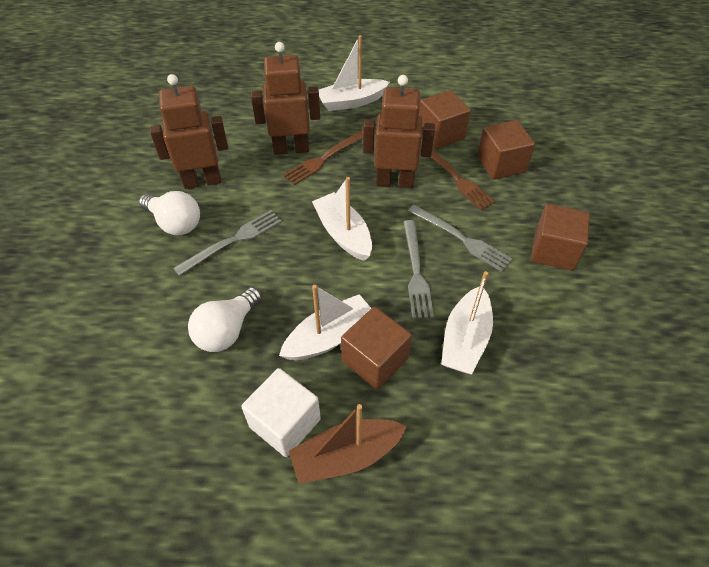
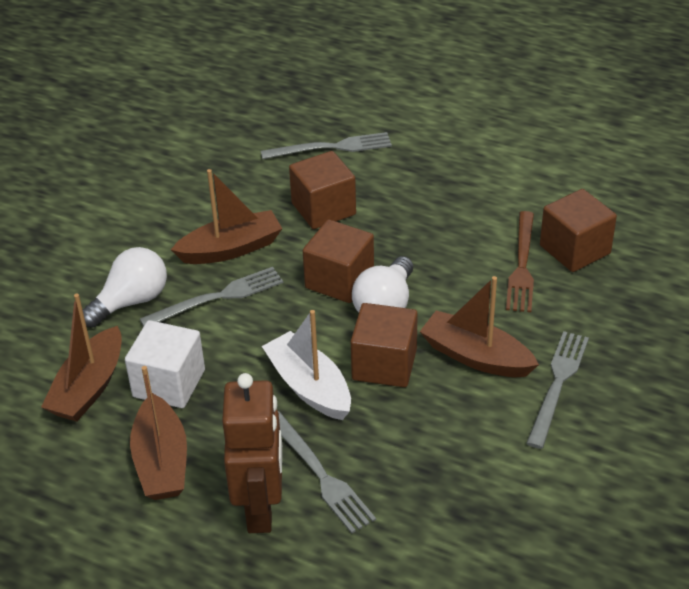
brown boat: 1 -> 4
brown fork: 2 -> 1
brown robot: 3 -> 1
grey fork: 3 -> 4
white boat: 4 -> 1

